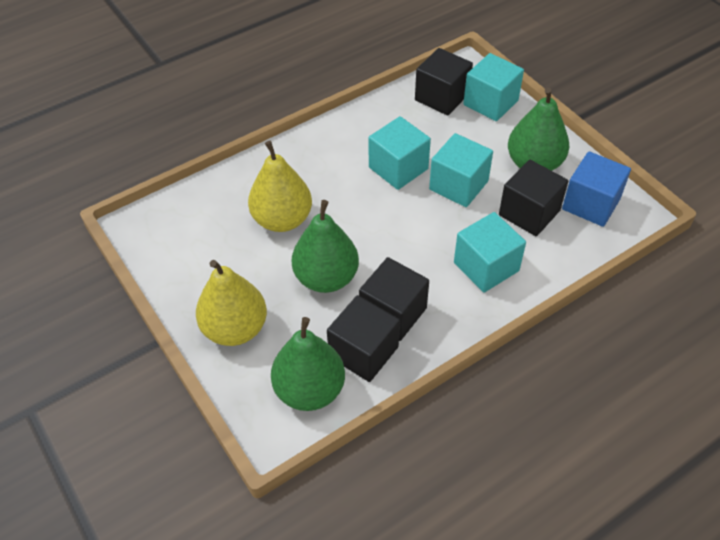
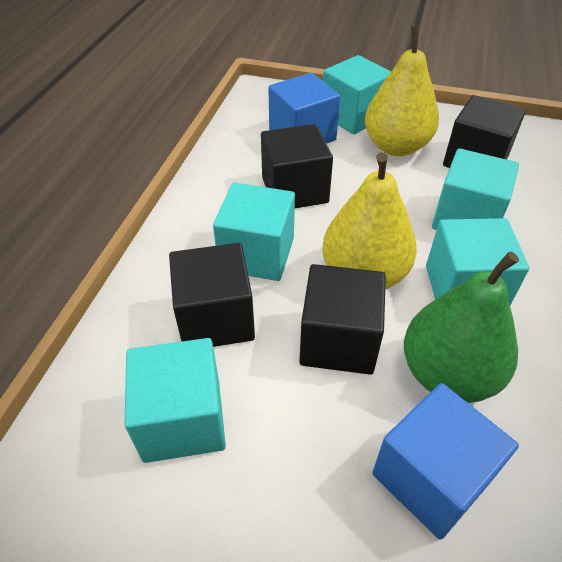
blue cube: 1 -> 2
green pear: 3 -> 1
turquoise cube: 4 -> 5

